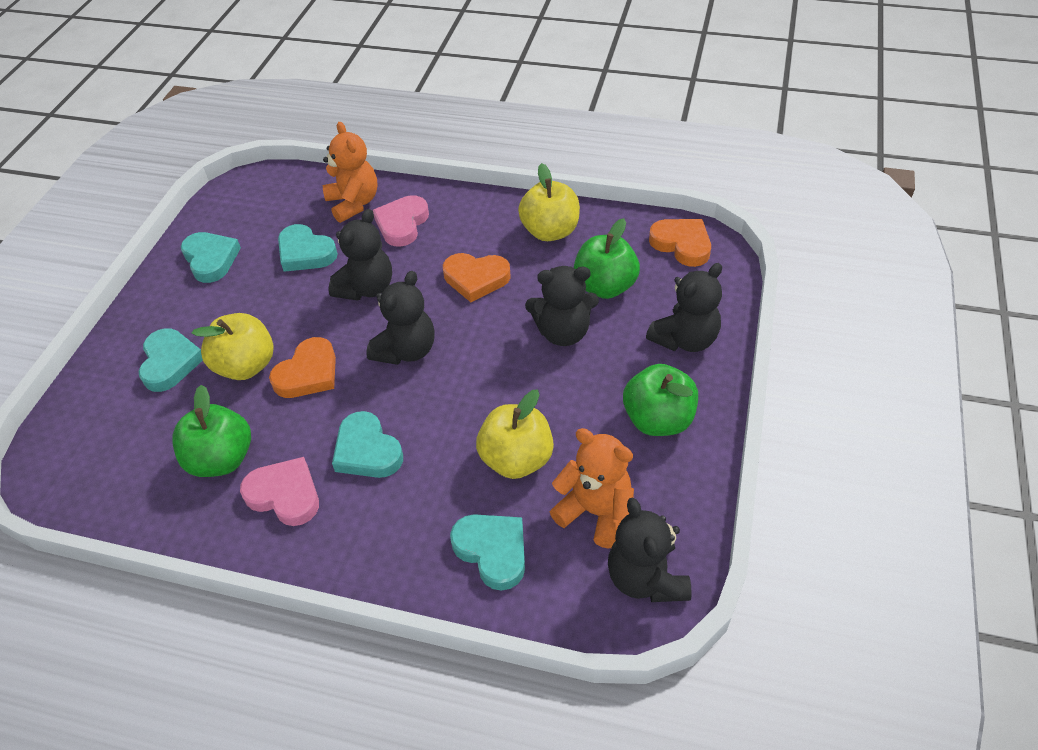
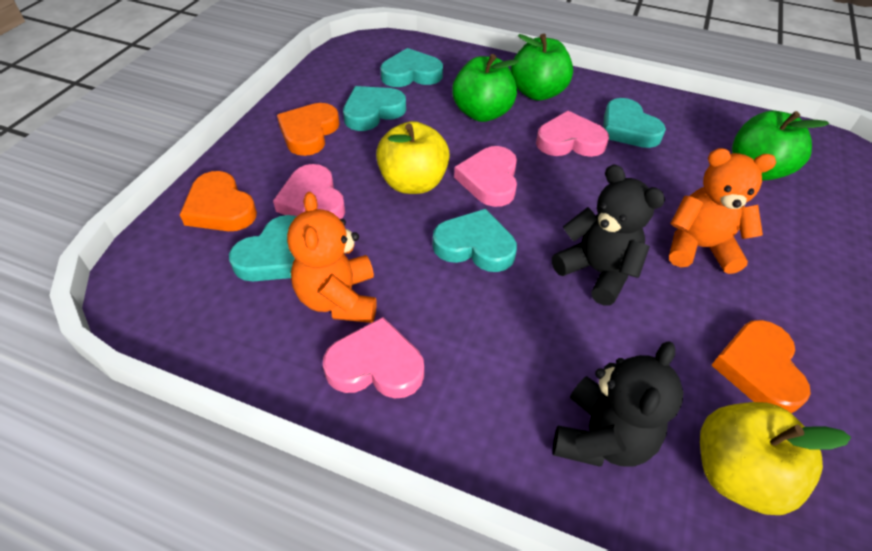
black teddy bear: 5 -> 2
pink heart: 2 -> 4
yellow apple: 3 -> 2

